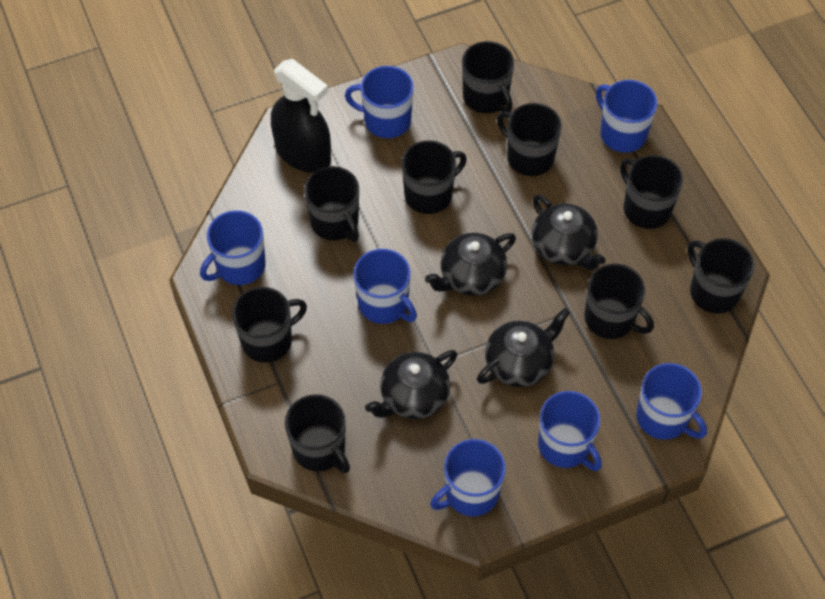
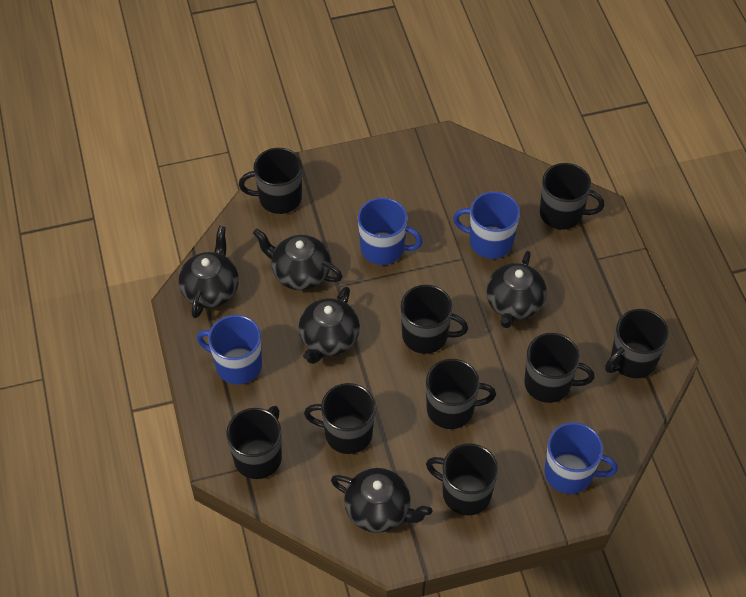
black spray bottle: 1 -> 0
black teapot: 4 -> 5
blue mug: 7 -> 4

